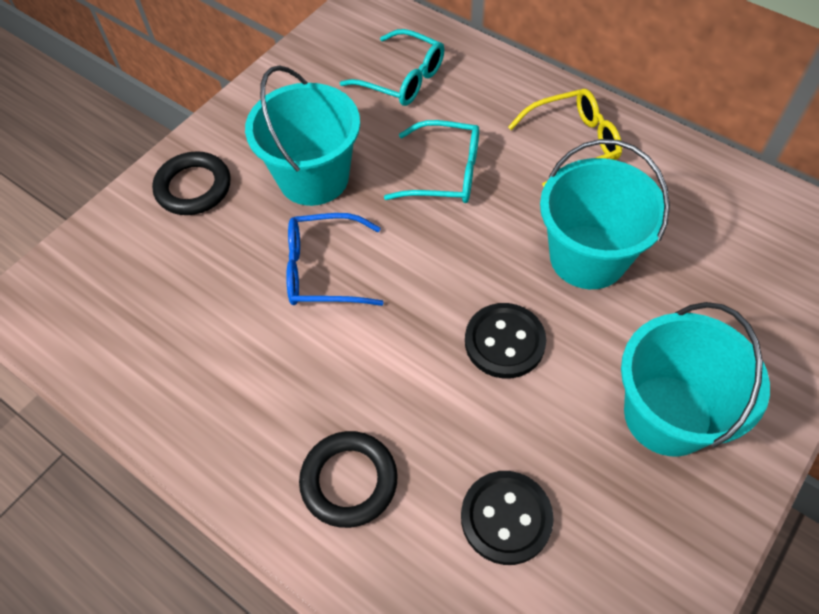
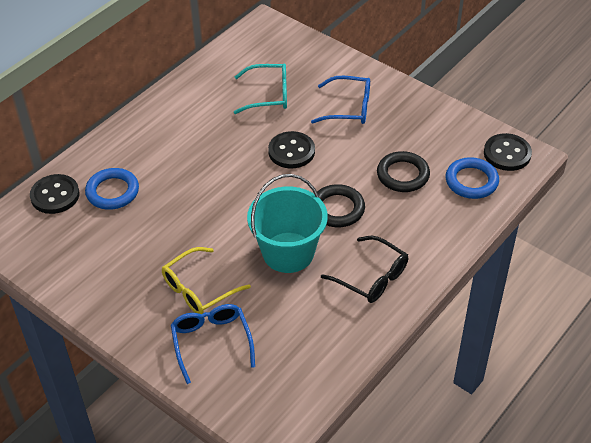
black button: 2 -> 3
black glasses: 0 -> 1
blue glasses: 1 -> 2
blue ring: 0 -> 2
turquoise bucket: 3 -> 1
turquoise glasses: 2 -> 1

